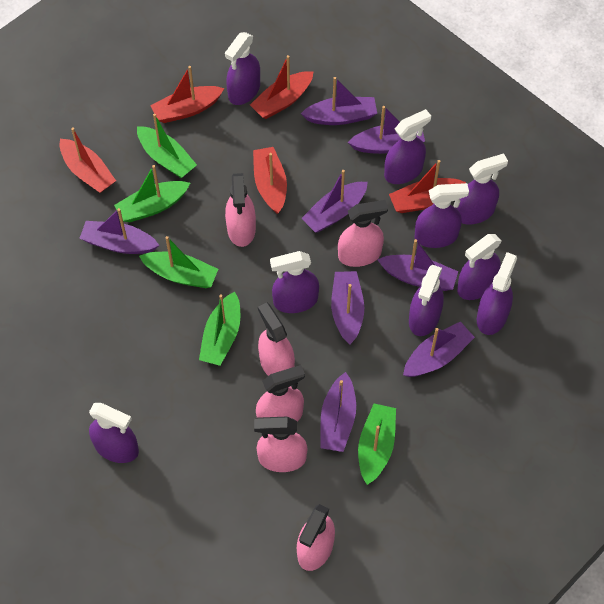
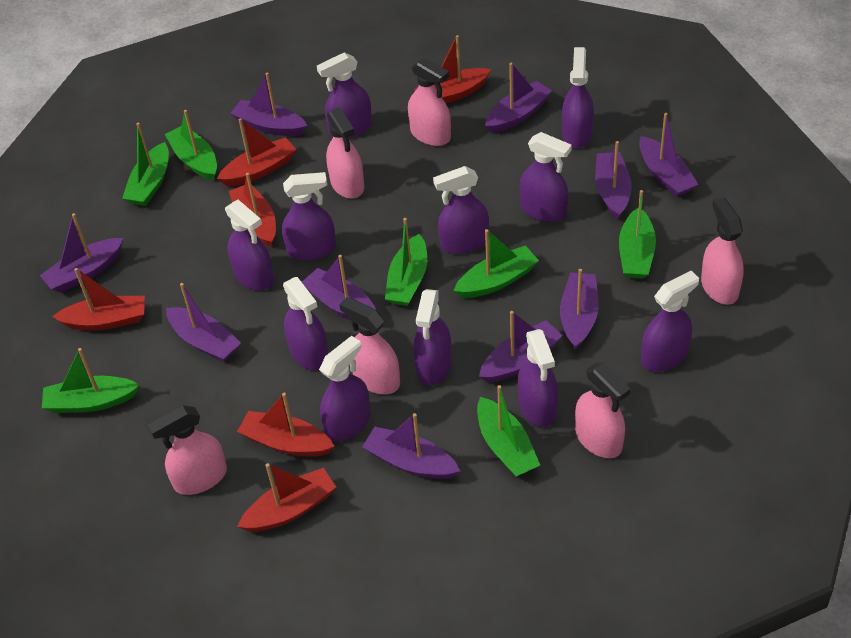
green boat: 5 -> 7
purple boat: 8 -> 10
purple spray bottle: 9 -> 11
red boat: 5 -> 6

